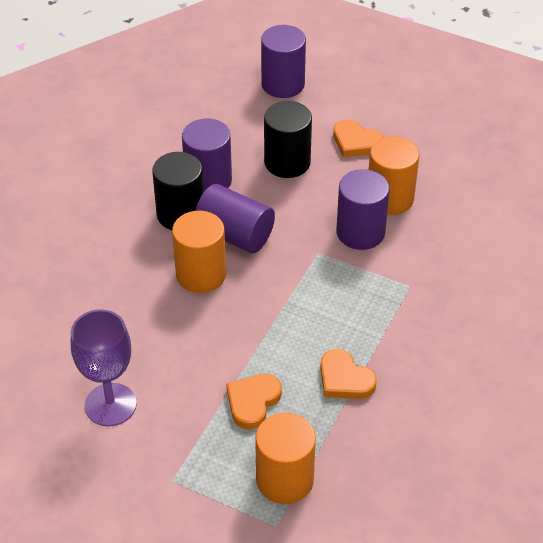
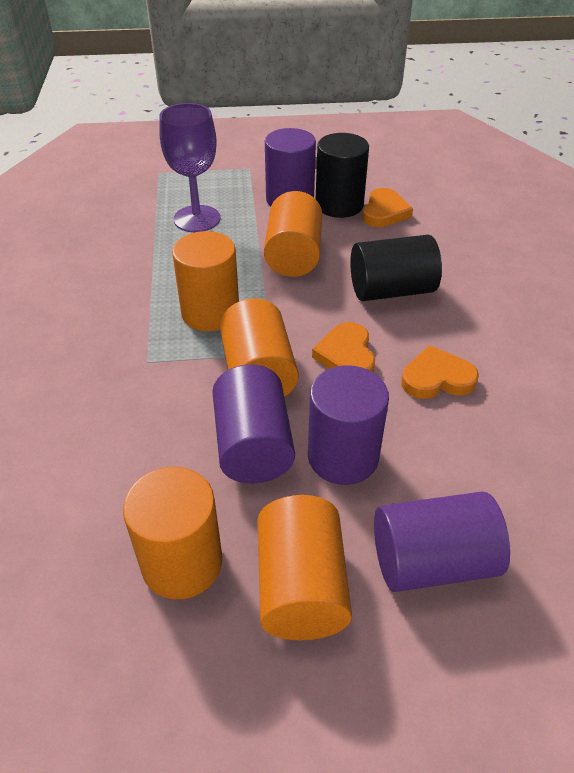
orange cylinder: 3 -> 5

